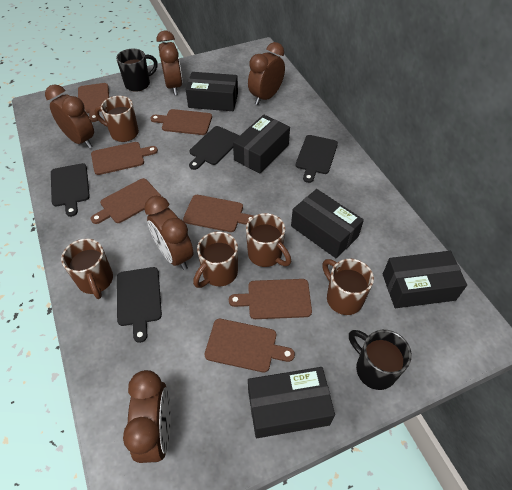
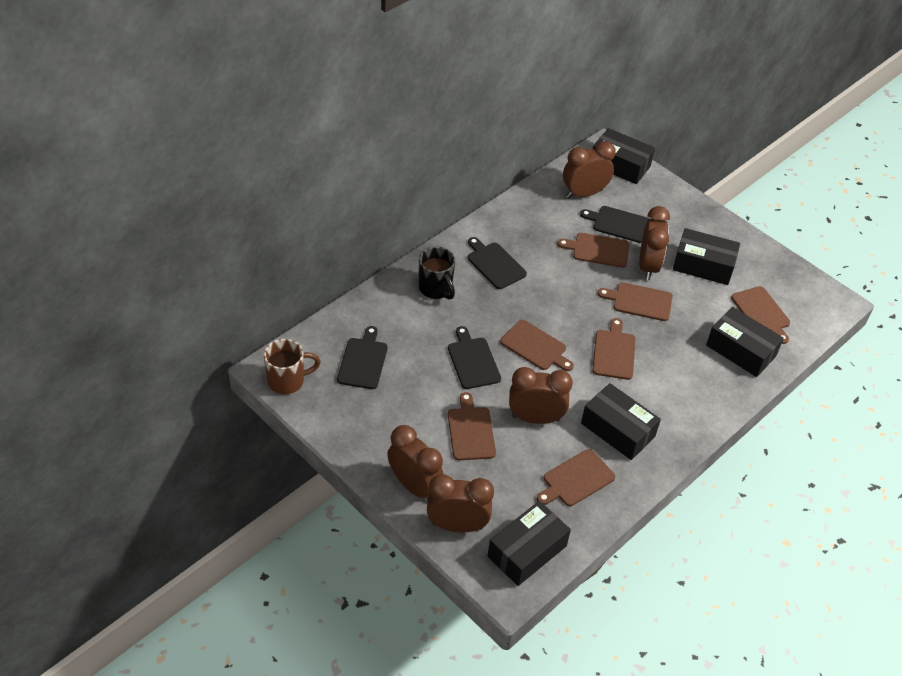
black mug: 2 -> 1
brown mug: 5 -> 1

